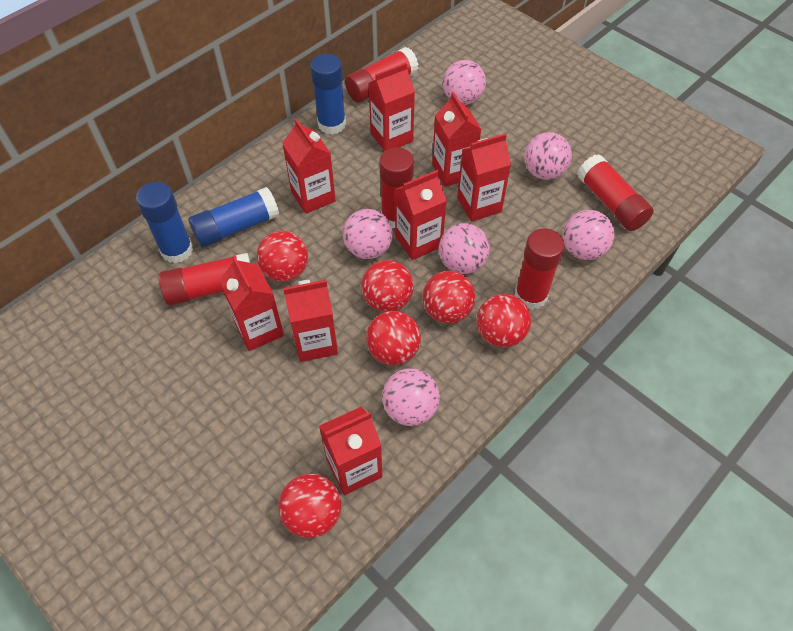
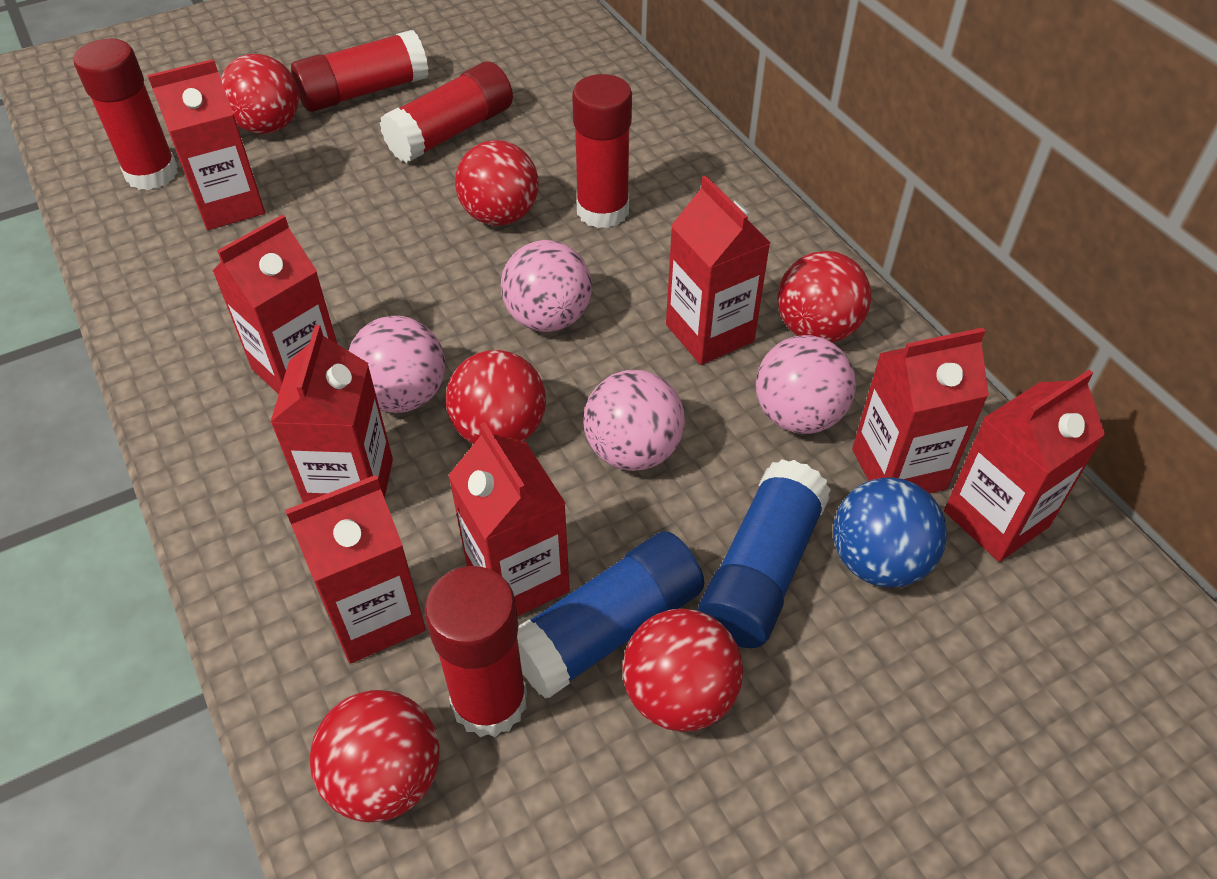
blue ball: 0 -> 1
blue glue stick: 3 -> 2
pink ball: 6 -> 4

